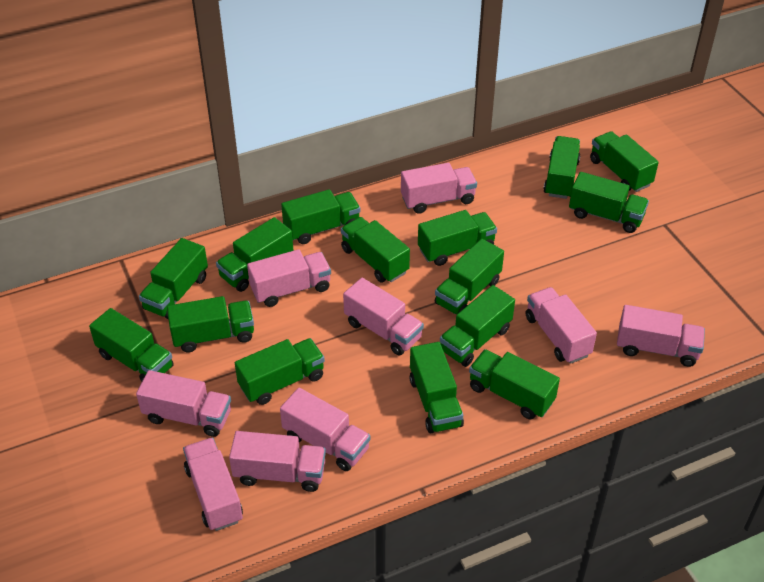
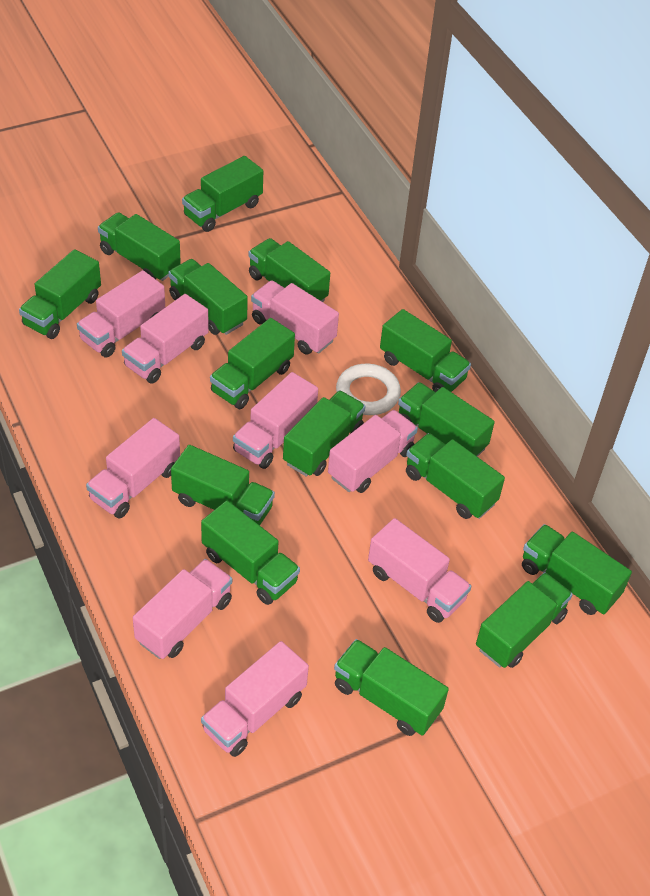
white ring: 0 -> 1

